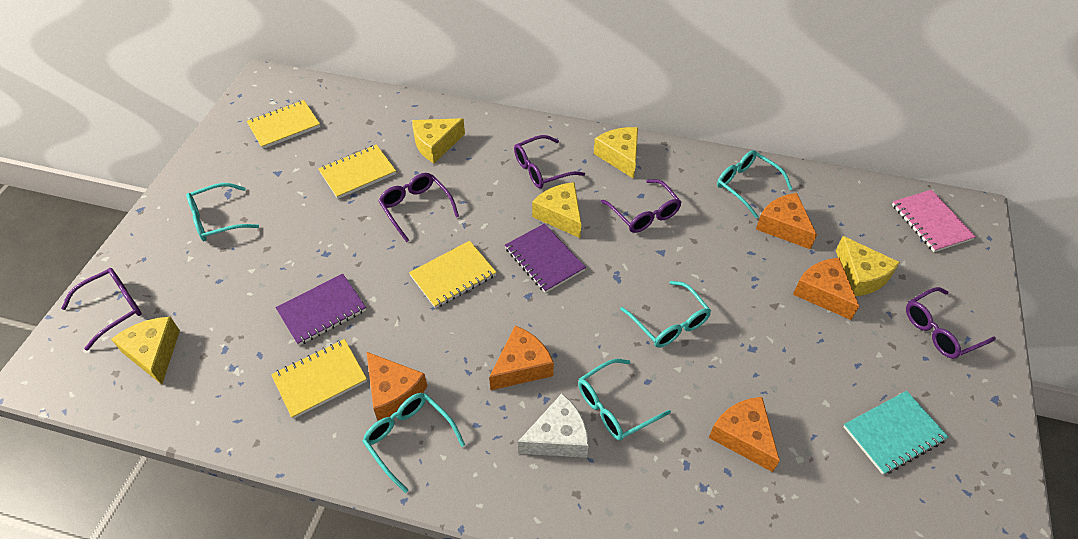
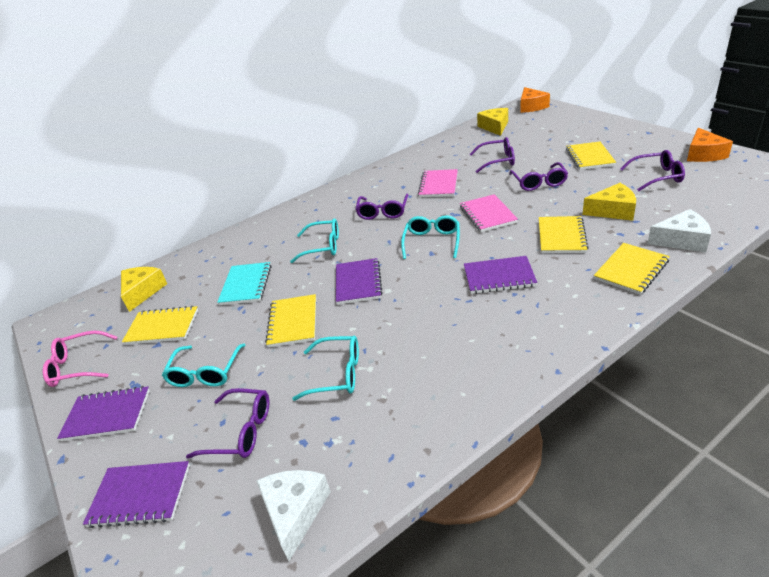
orange cheese: 5 -> 2
pink glasses: 0 -> 1
pink notebook: 1 -> 2
purple notebook: 2 -> 4
turquoise glasses: 5 -> 4
white cheese: 1 -> 2
yellow cheese: 5 -> 3
yellow notebook: 4 -> 5

